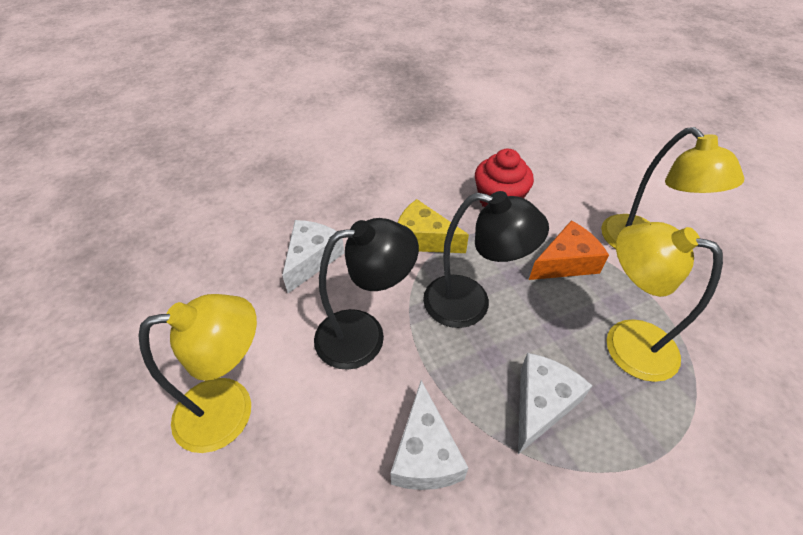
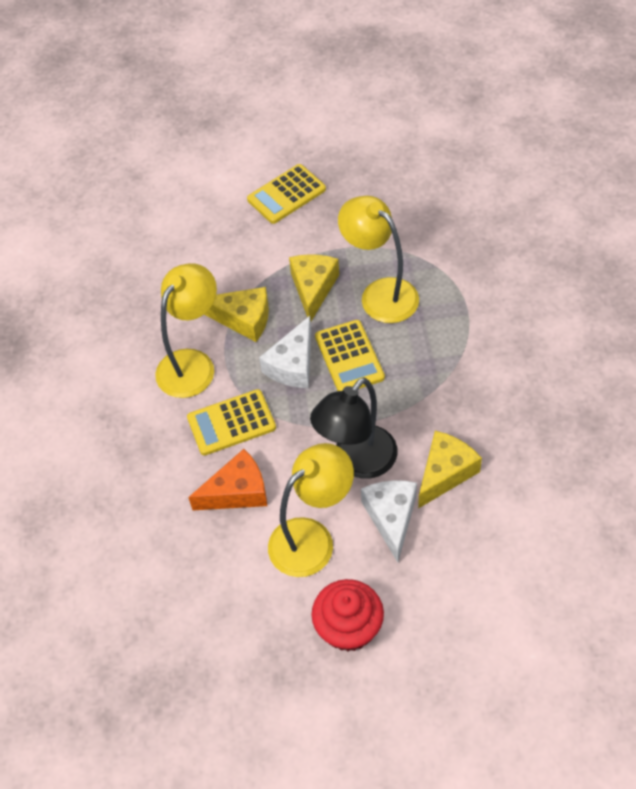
black lamp: 2 -> 1
white cheese: 3 -> 2
yellow calculator: 0 -> 3
yellow cheese: 1 -> 3

